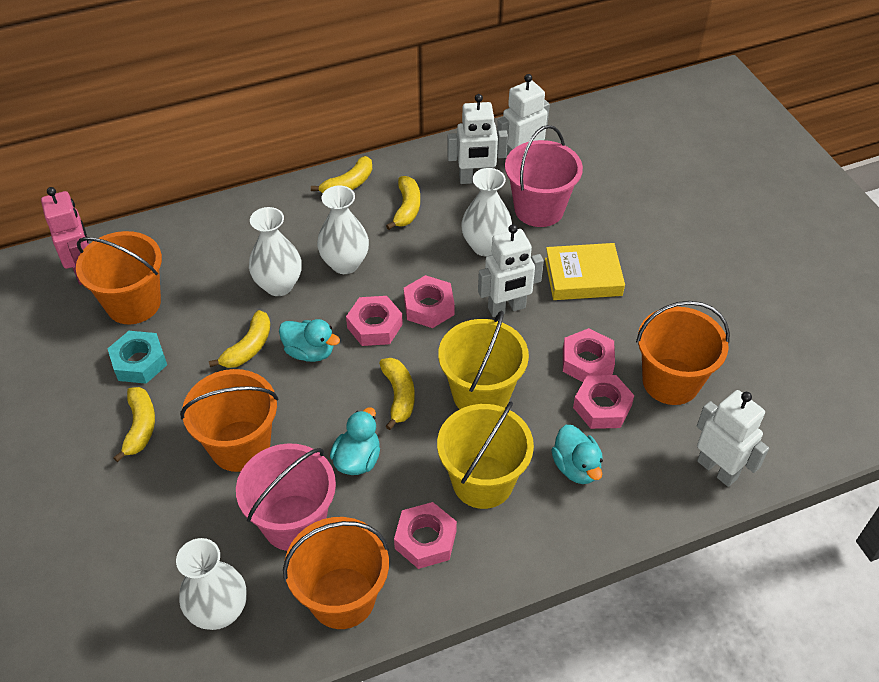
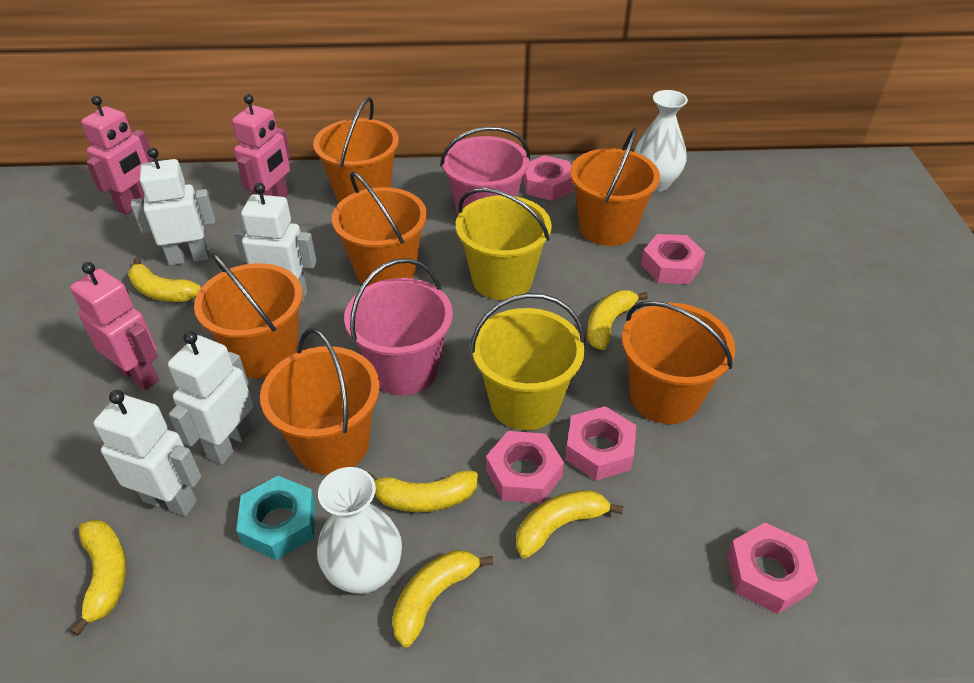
orange bucket: 4 -> 6
pink robot: 1 -> 3
turquoise duck: 3 -> 0
white vase: 4 -> 2
yellow banana: 5 -> 6
yellow book: 1 -> 0

